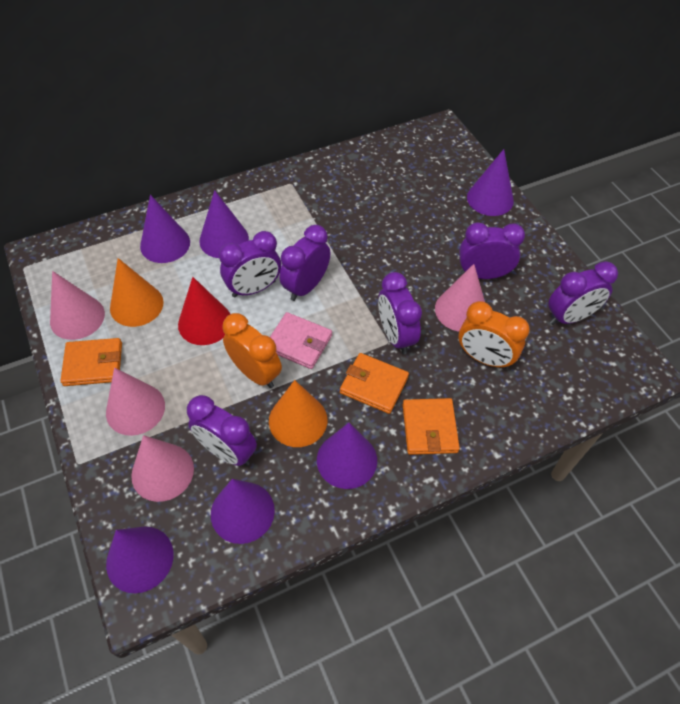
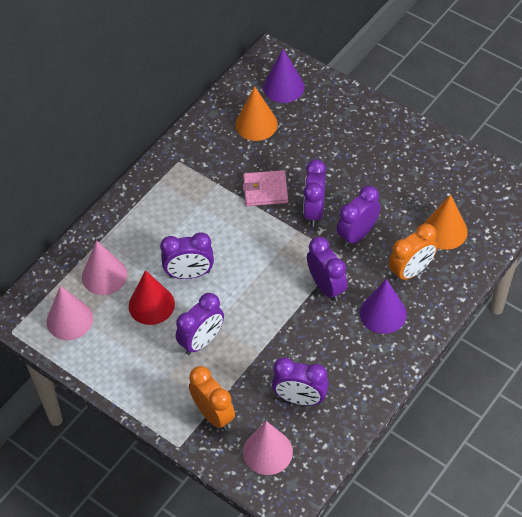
orange wallet: 3 -> 0
pink cone: 4 -> 3
purple cone: 6 -> 2

